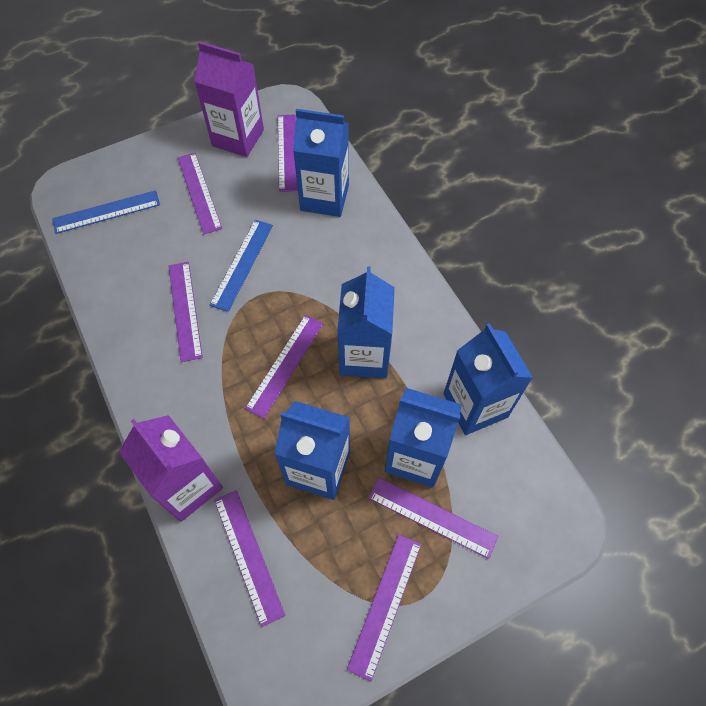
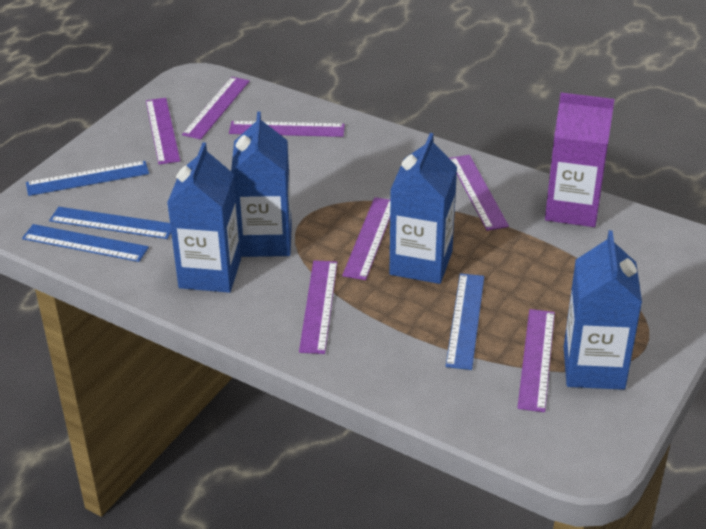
blue carton: 5 -> 4
blue ruler: 2 -> 4
purple carton: 2 -> 1

